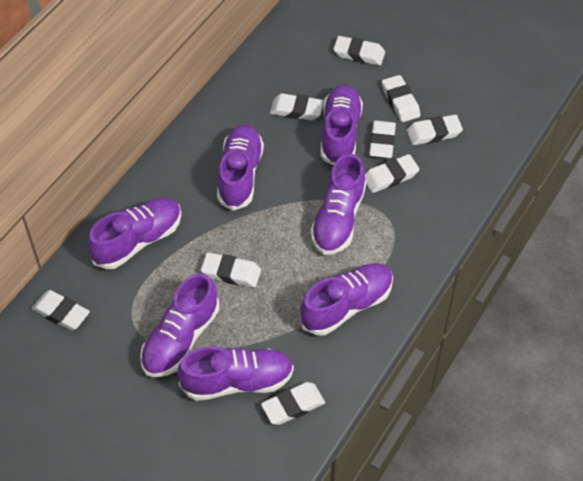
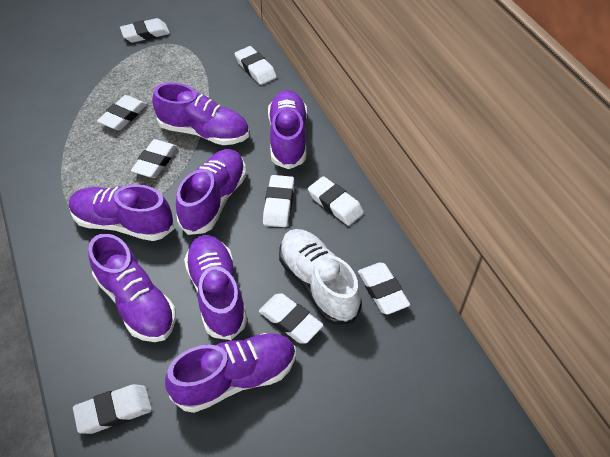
white shoe: 0 -> 1

